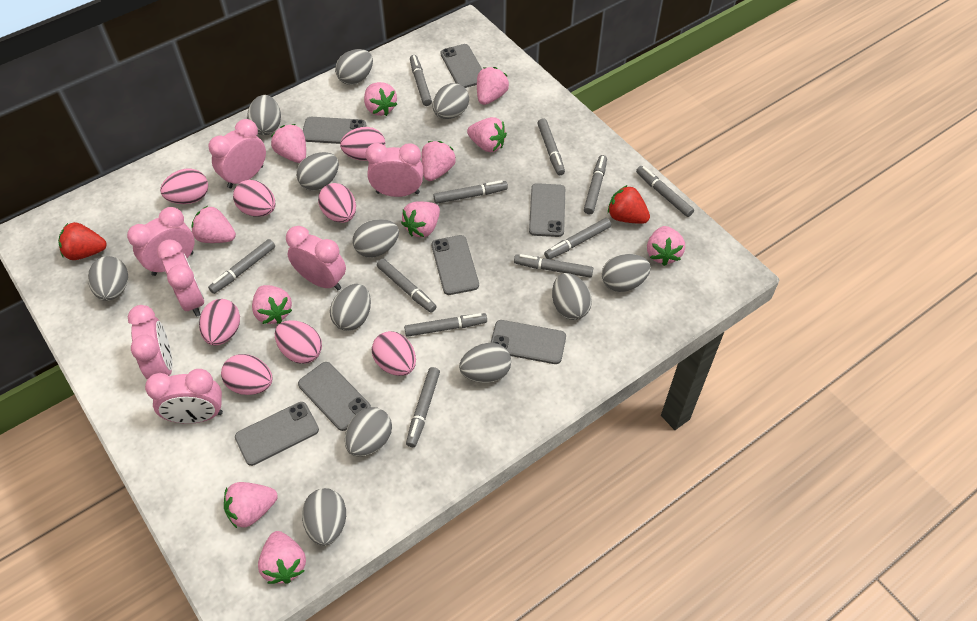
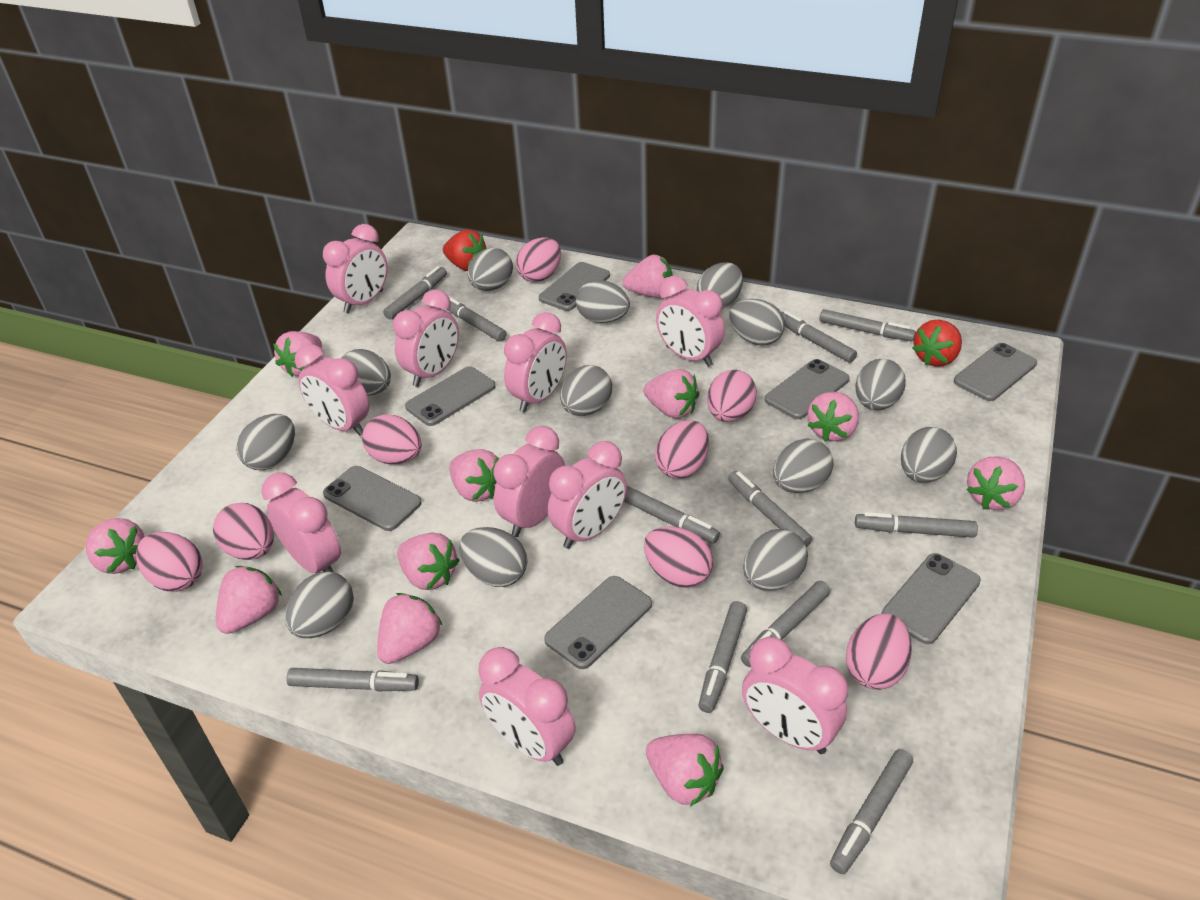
grey egg: 12 -> 13
pink clock: 7 -> 10

